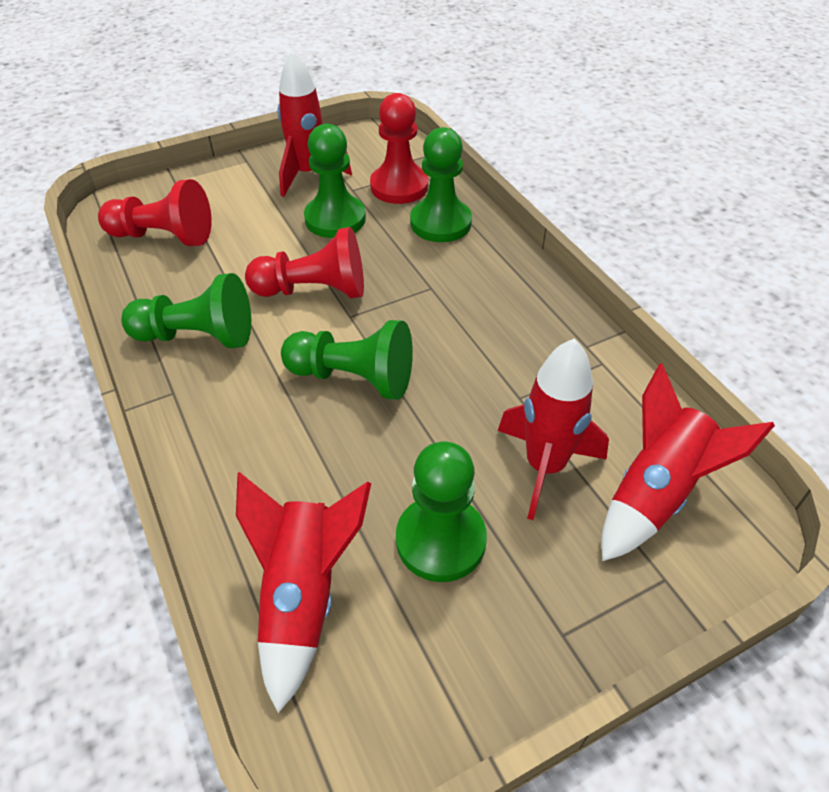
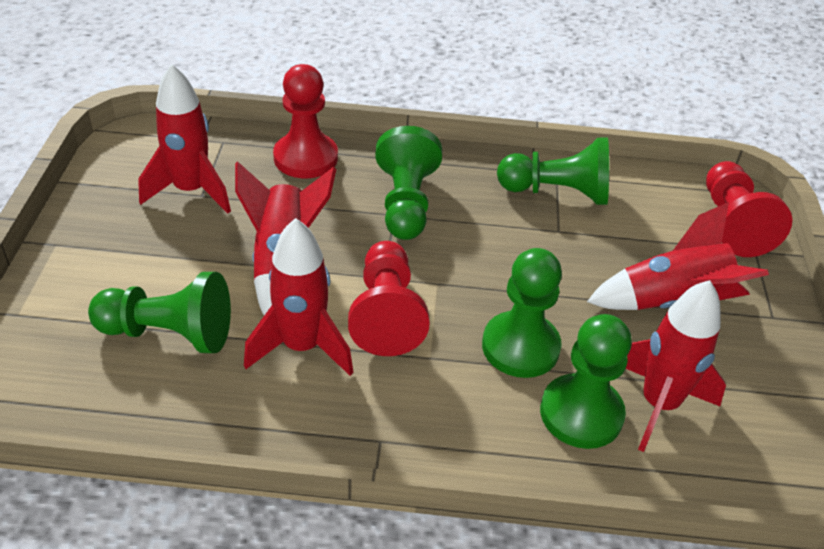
red rocket: 4 -> 5

